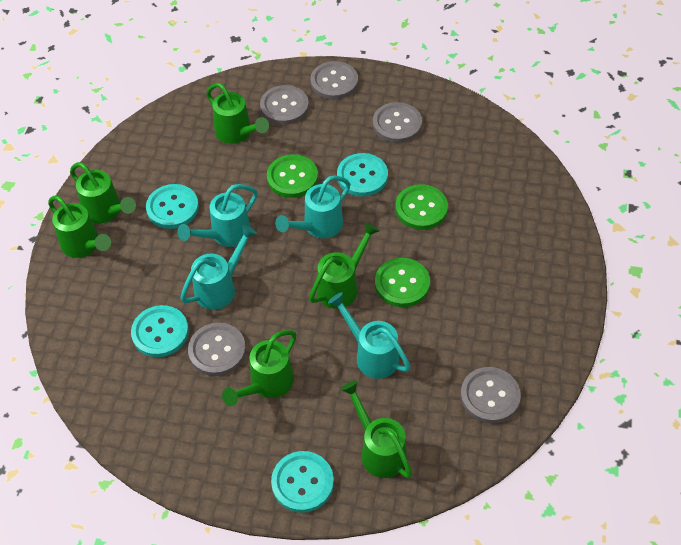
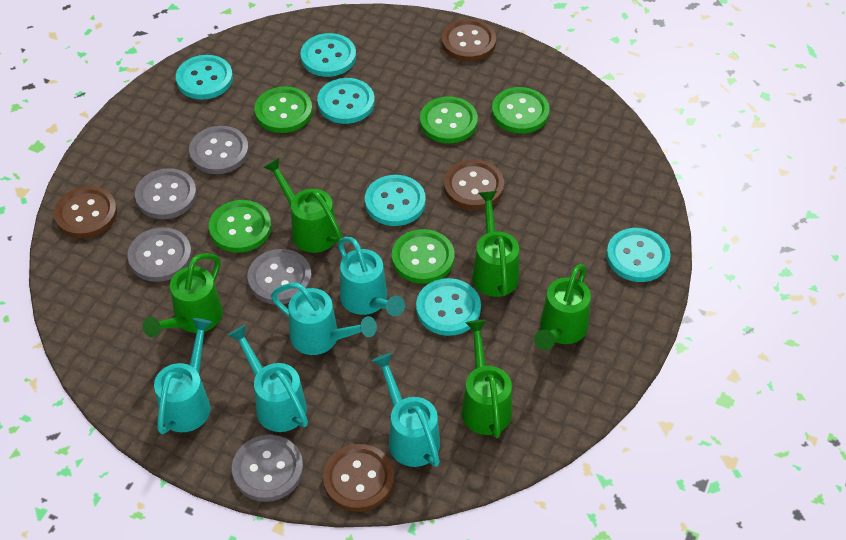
brown button: 0 -> 4
green button: 3 -> 5
green watering can: 6 -> 5
turquoise button: 4 -> 6
turquoise watering can: 4 -> 5

